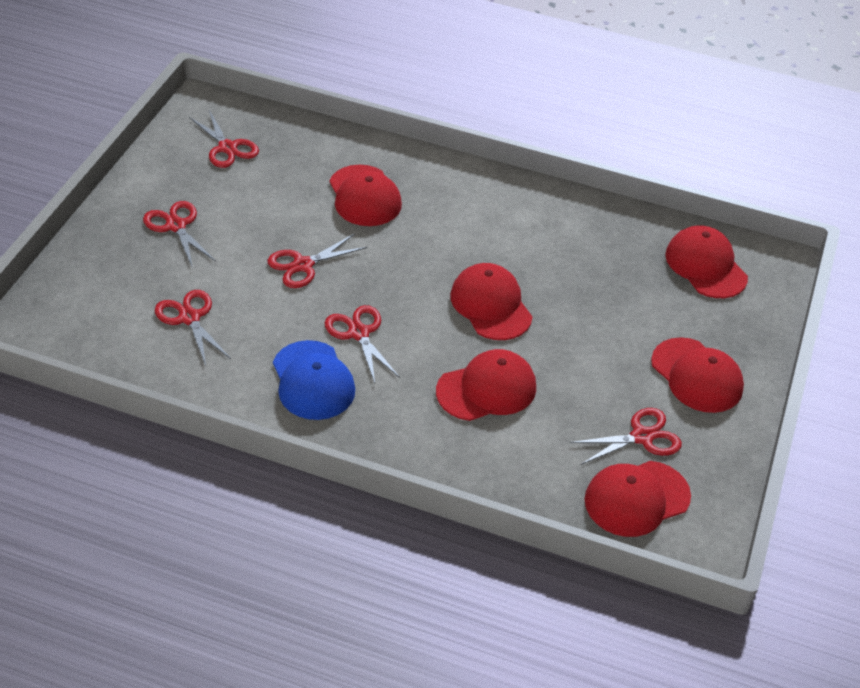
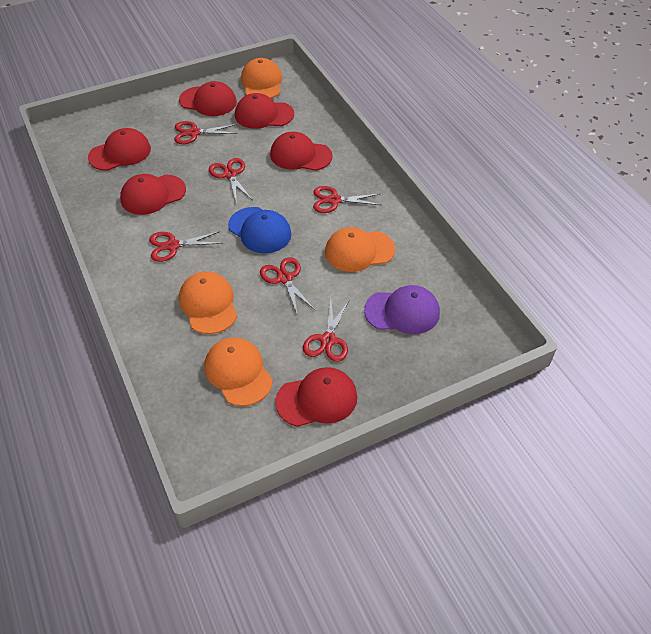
orange cap: 0 -> 4
purple cap: 0 -> 1

